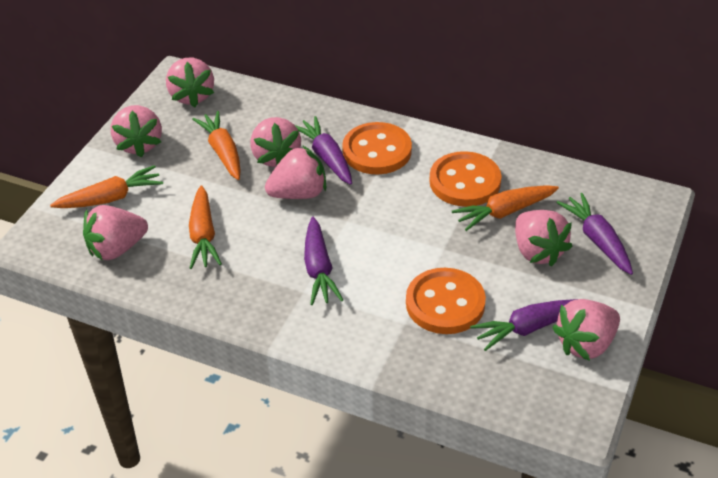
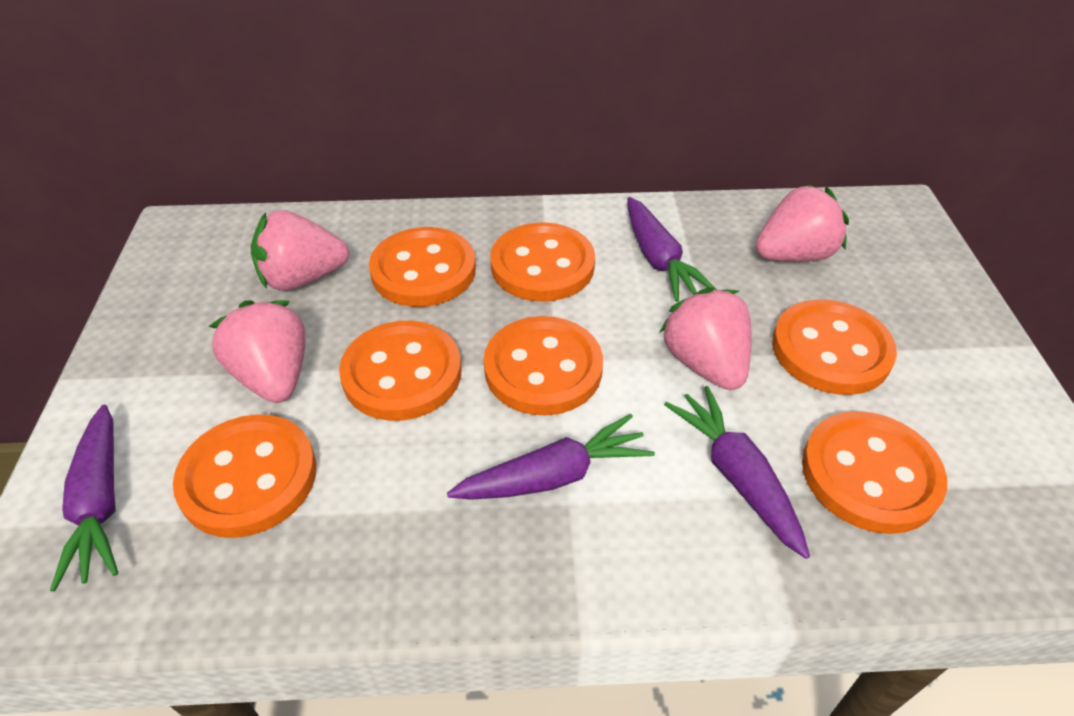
orange button: 3 -> 7
orange carrot: 4 -> 0
pink strawberry: 7 -> 4

